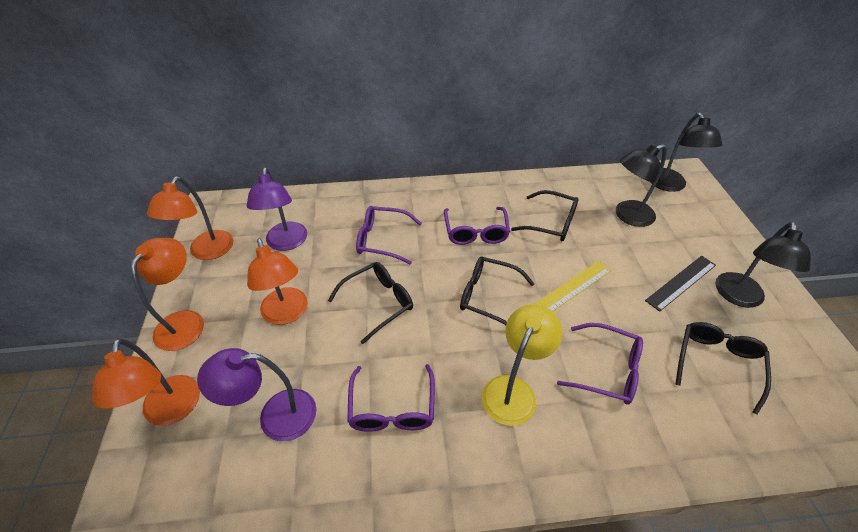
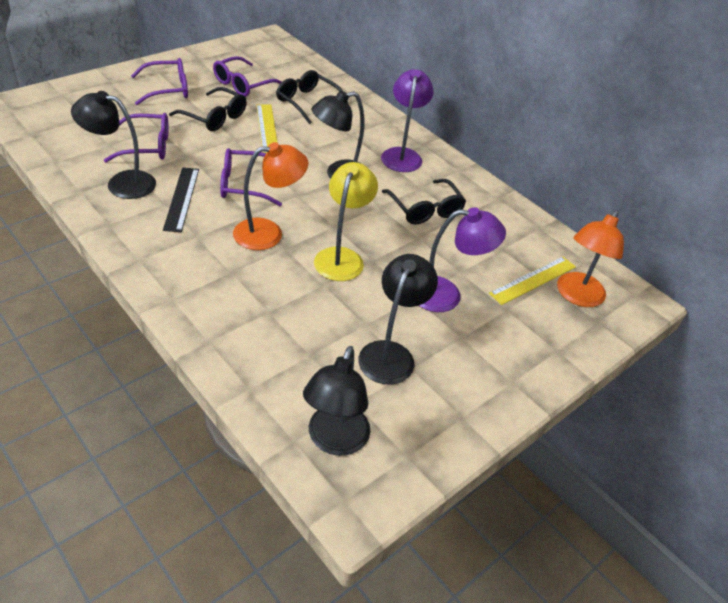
black glasses: 4 -> 3
black lamp: 3 -> 4
orange lamp: 4 -> 2
yellow ruler: 1 -> 2

